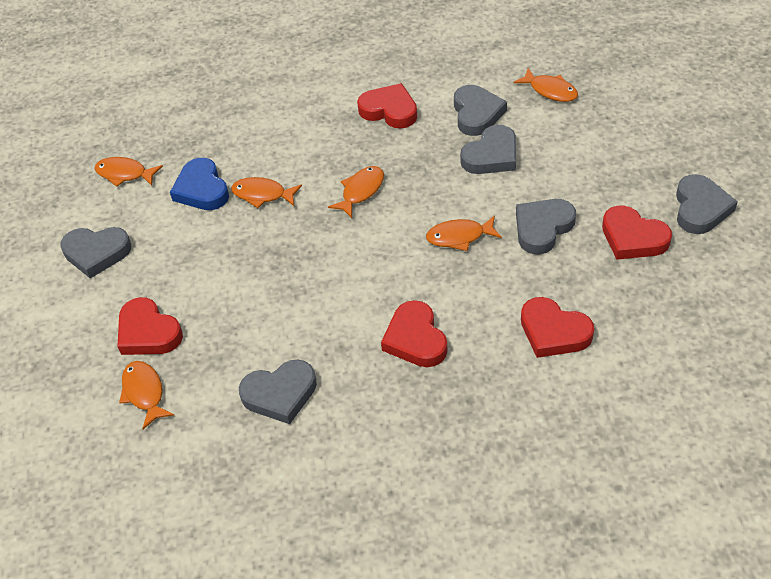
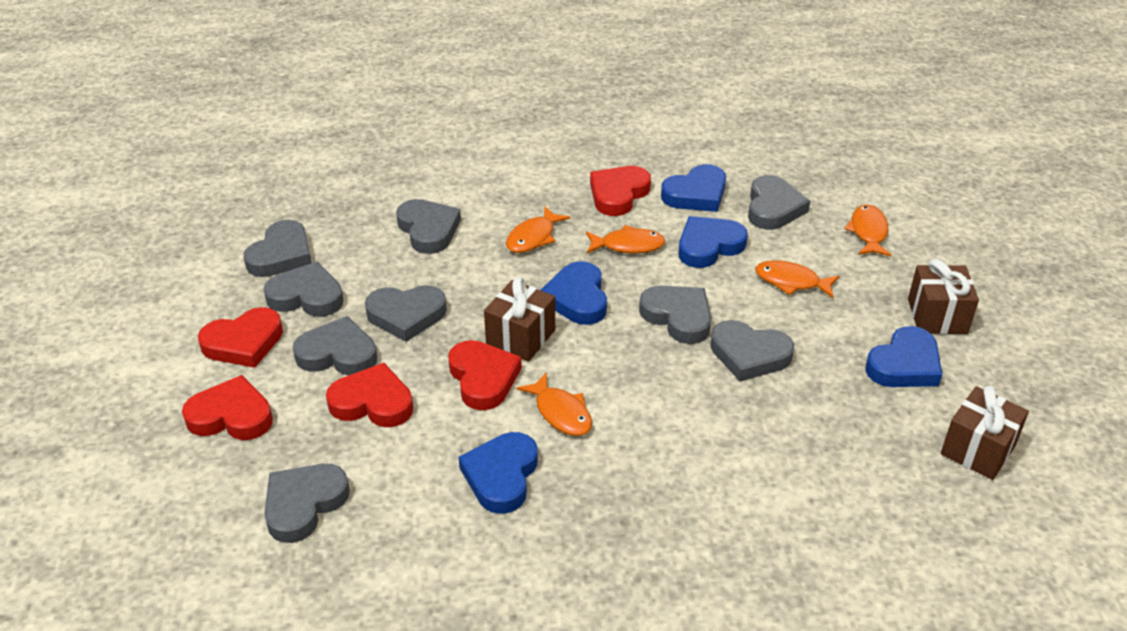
blue heart: 1 -> 5
brown gift: 0 -> 3
grey heart: 6 -> 9
orange fish: 6 -> 5

